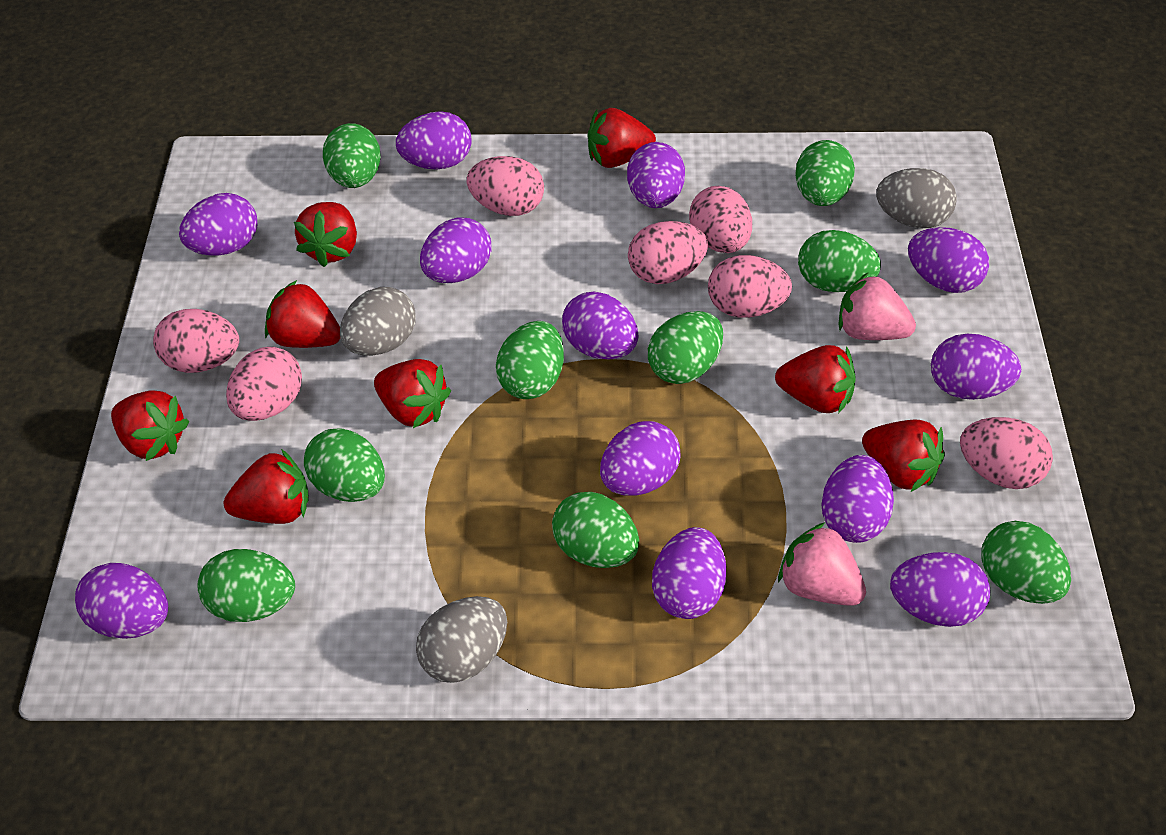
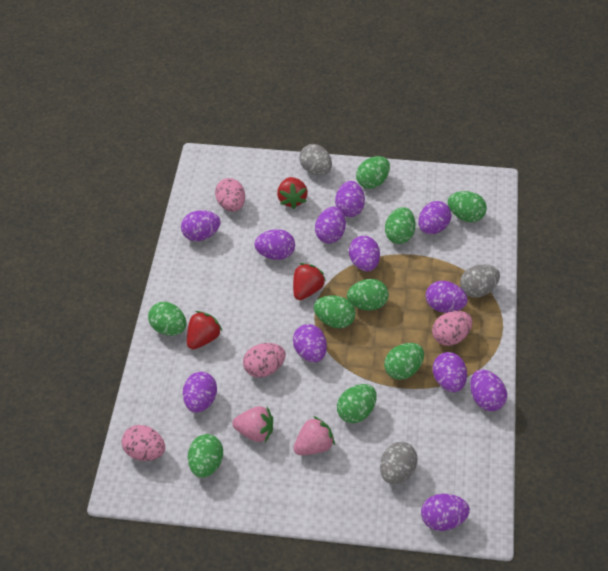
pink egg: 7 -> 4
red strawberry: 8 -> 3

